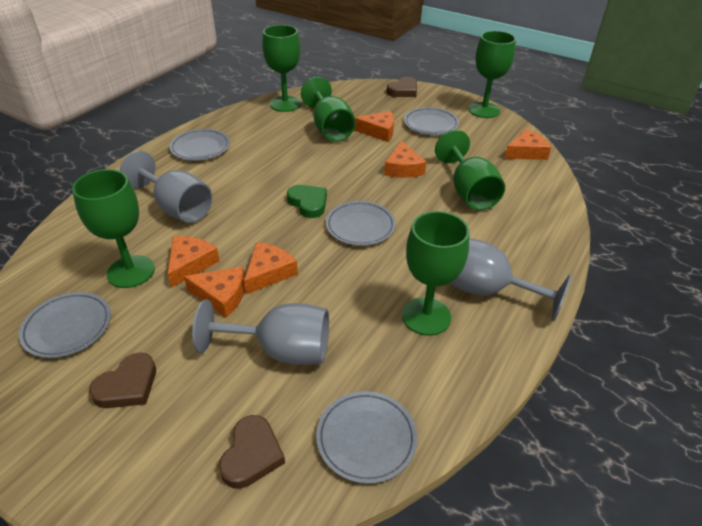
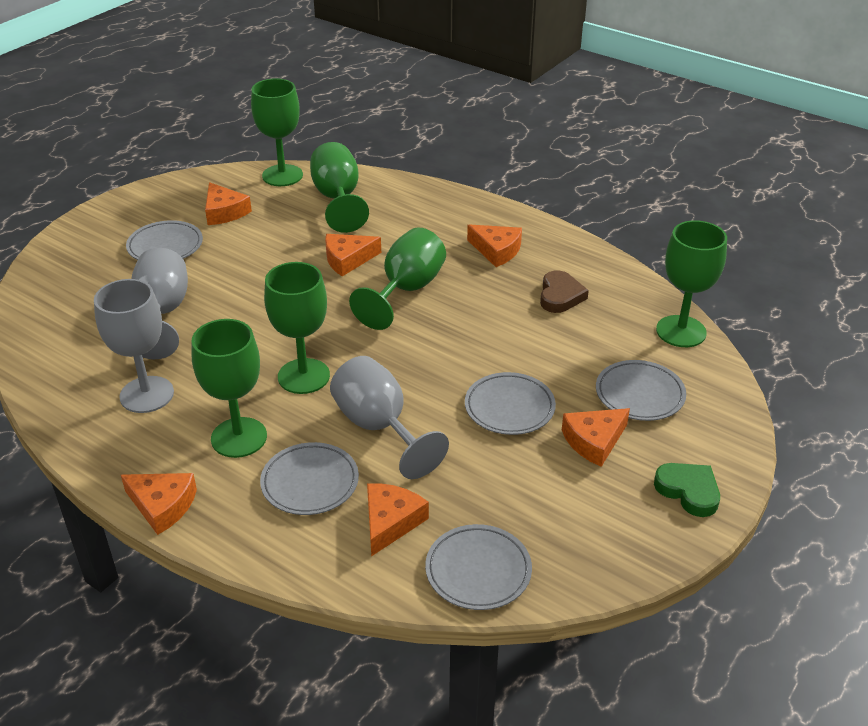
brown heart: 3 -> 1

